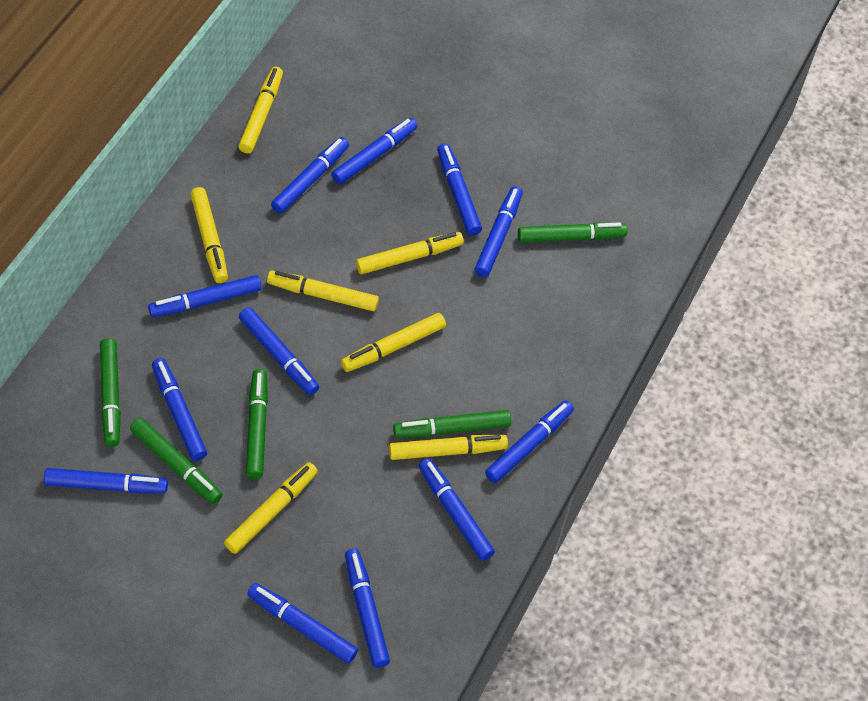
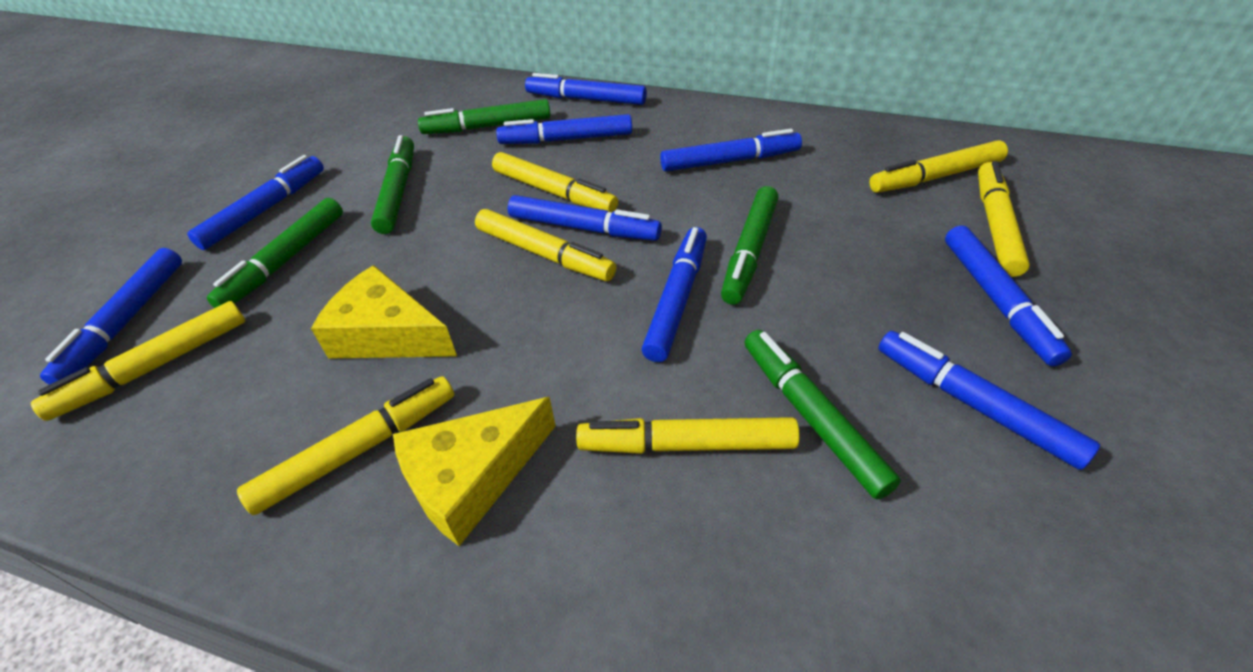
blue marker: 12 -> 9
yellow cheese: 0 -> 2

